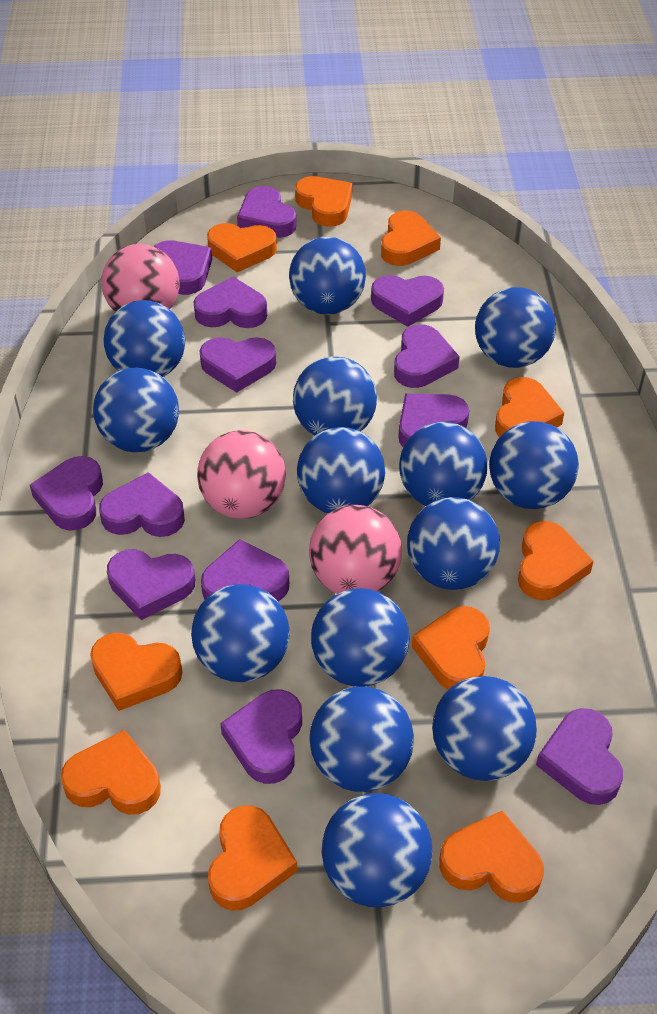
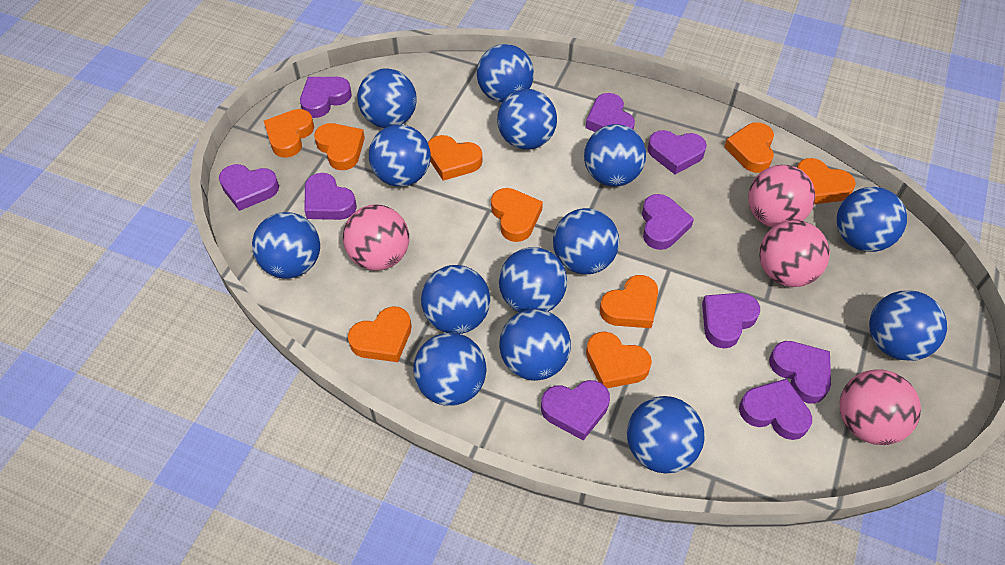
orange heart: 10 -> 9
pink ball: 3 -> 4
purple heart: 13 -> 10

